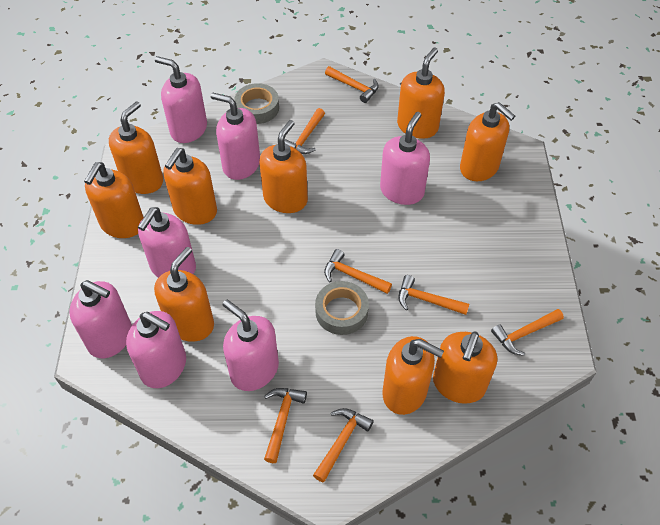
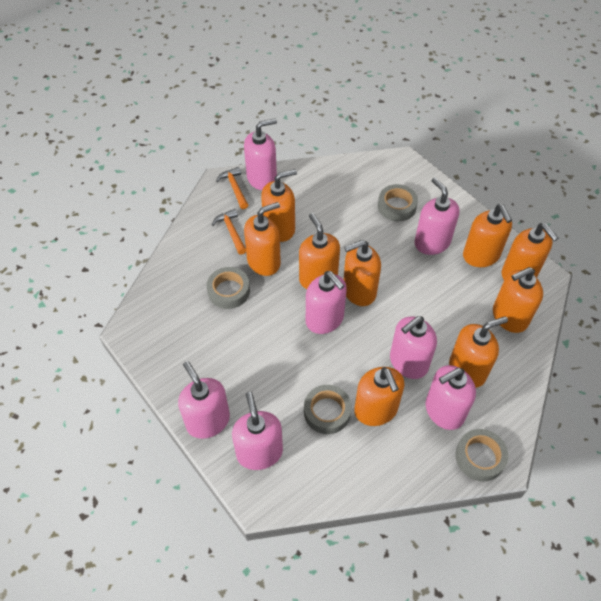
grey tape: 2 -> 4
orange hammer: 7 -> 2

